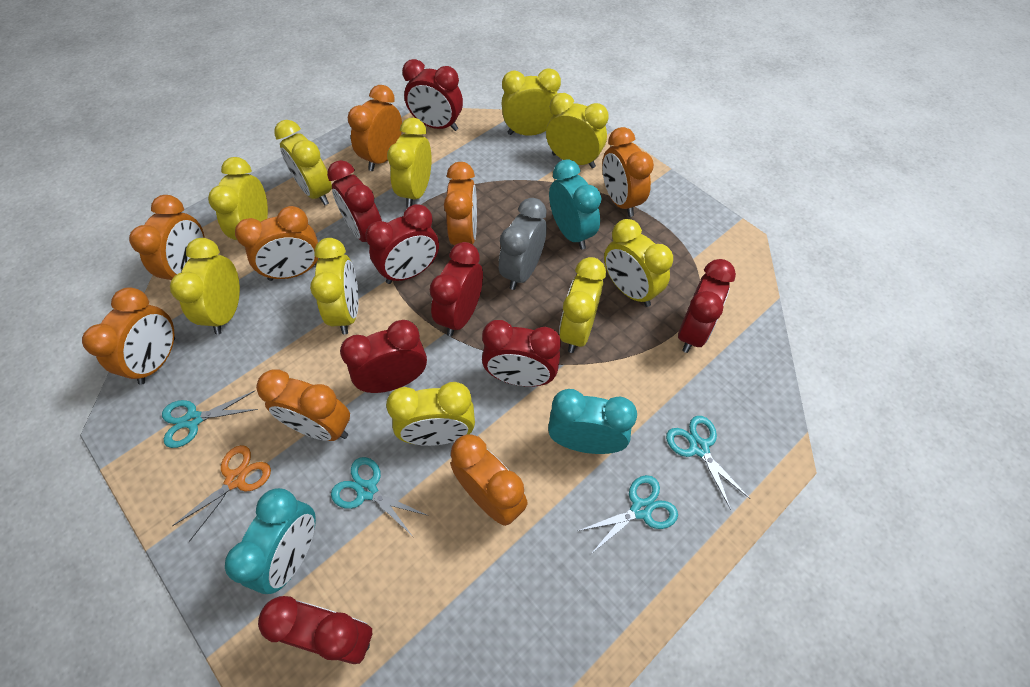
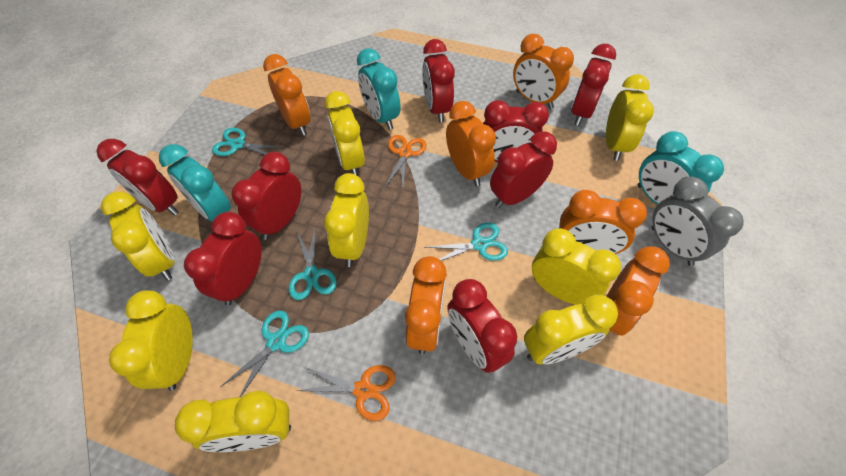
orange clock: 8 -> 6
orange scissors: 1 -> 2
yellow clock: 10 -> 8

